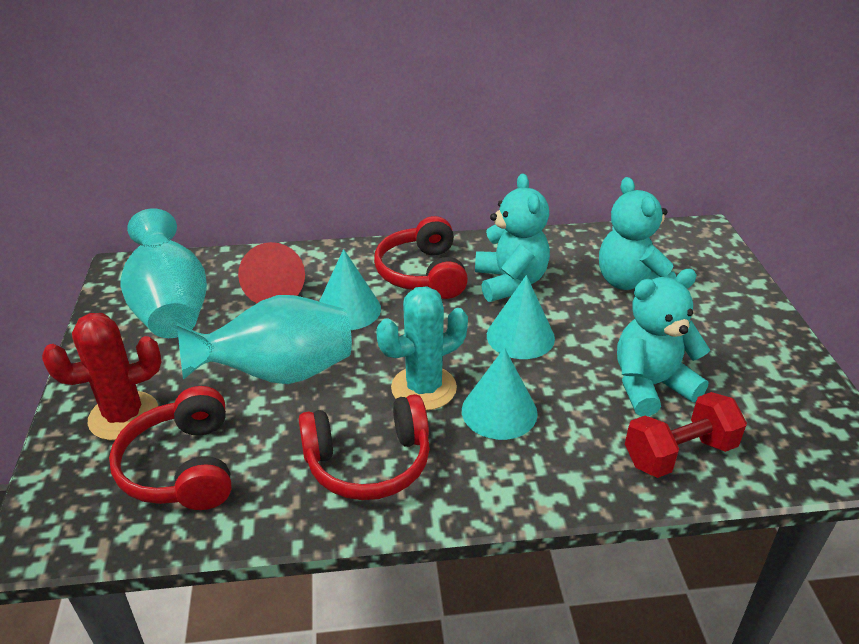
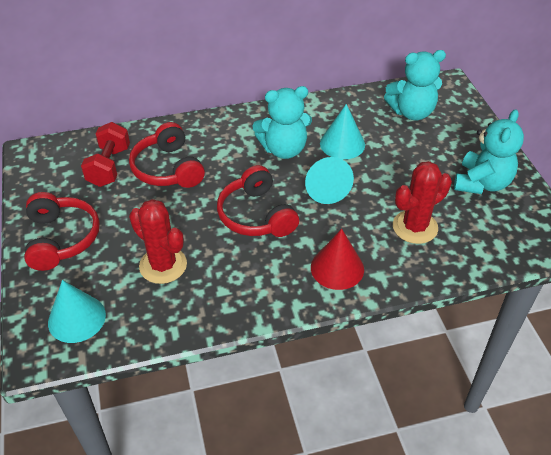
red cactus: 1 -> 2
turquoise cactus: 1 -> 0
turquoise vase: 2 -> 0

